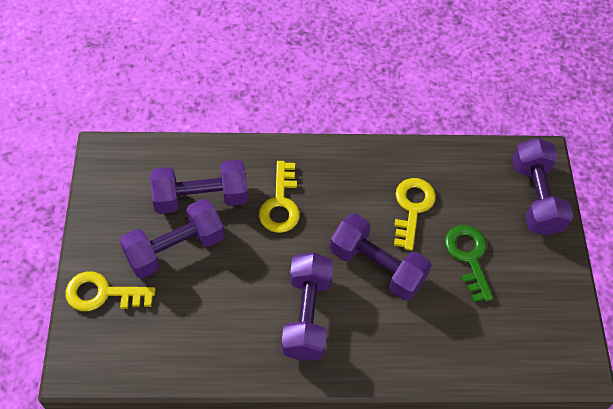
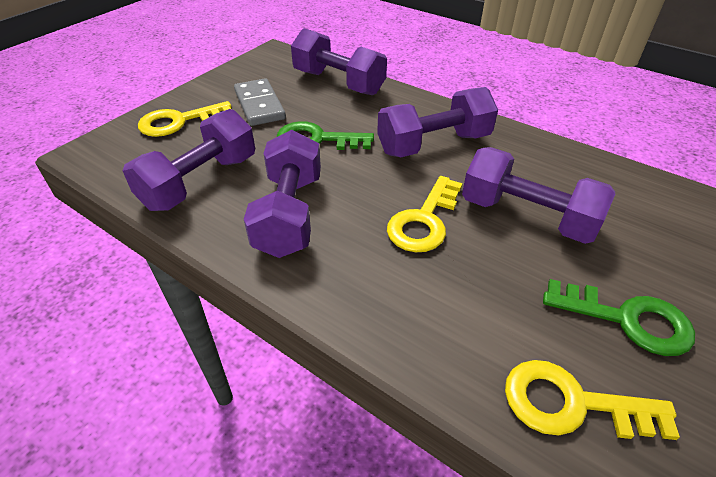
green key: 1 -> 2
grey domino: 0 -> 1

